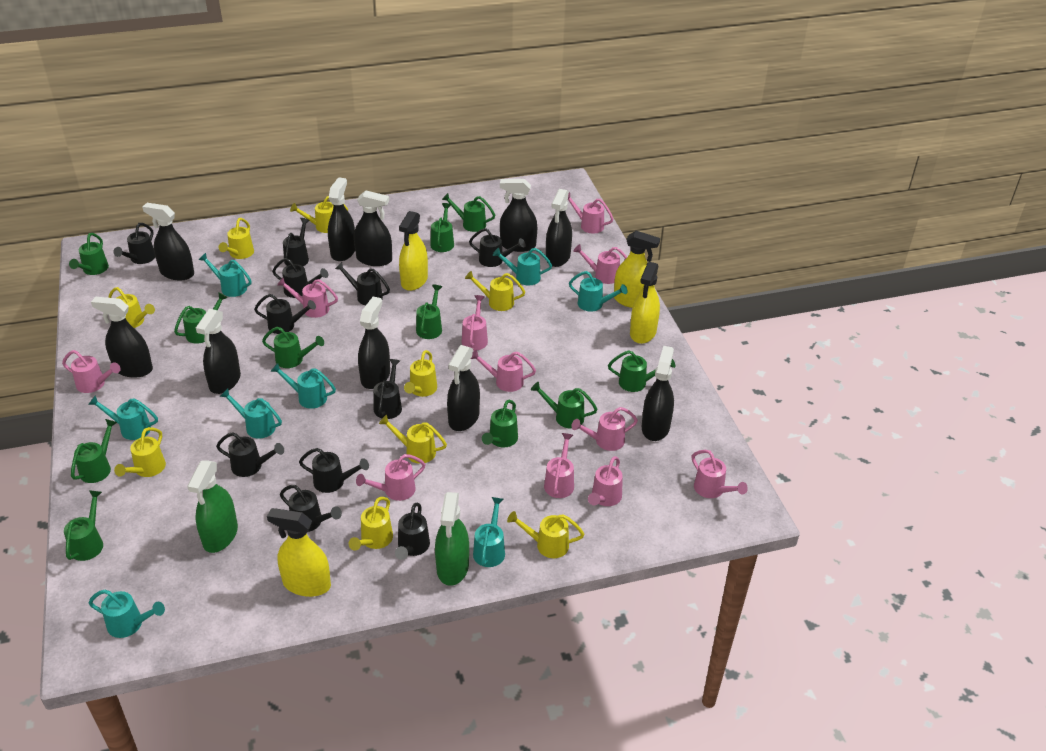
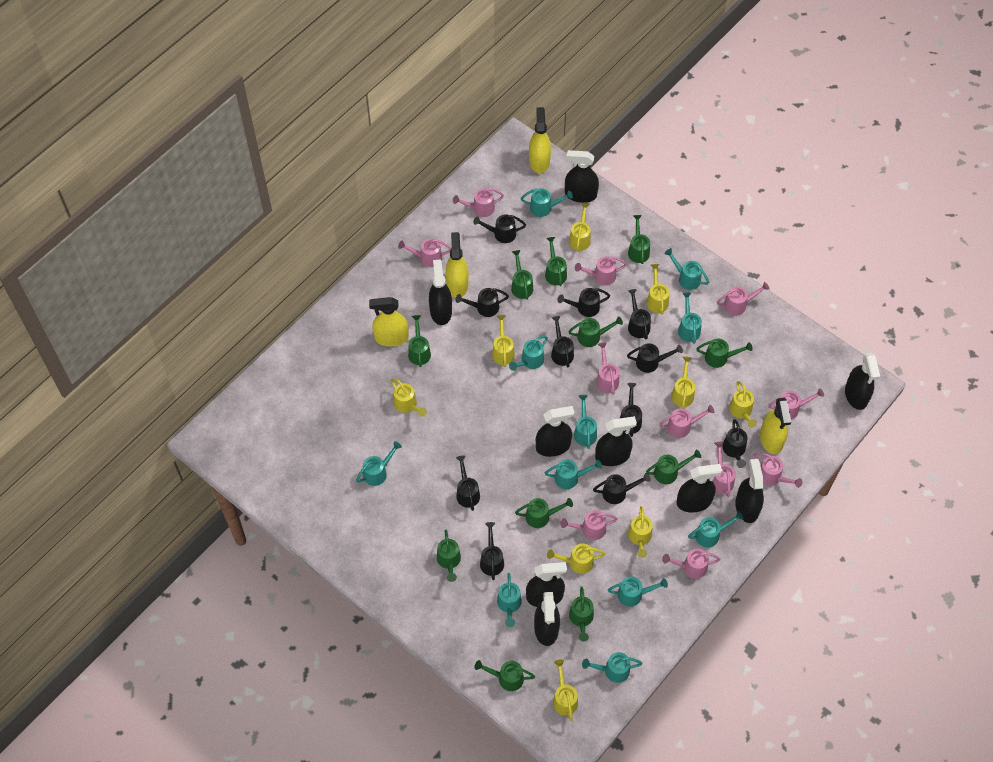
black spray bottle: 10 -> 9
green spray bottle: 2 -> 0
turquoise watering can: 8 -> 11

